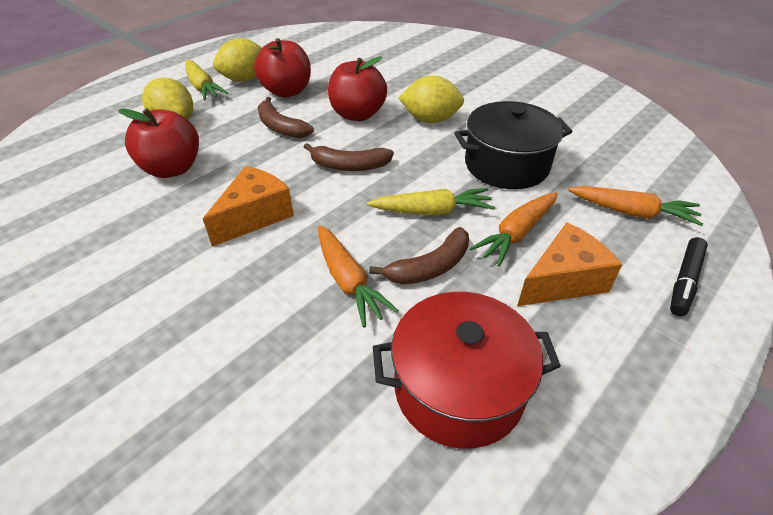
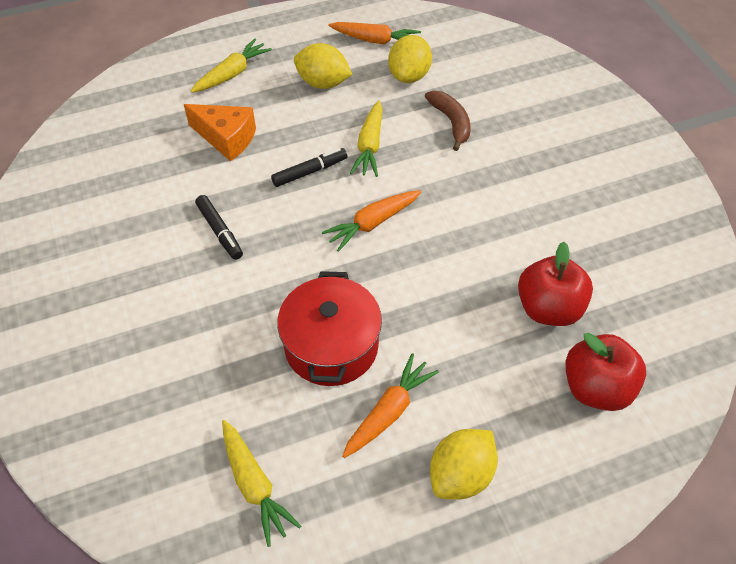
black marker: 1 -> 2
black pot: 1 -> 0
brown banana: 3 -> 1
orange cheese: 2 -> 1
red apple: 3 -> 2
yellow carrot: 2 -> 3

